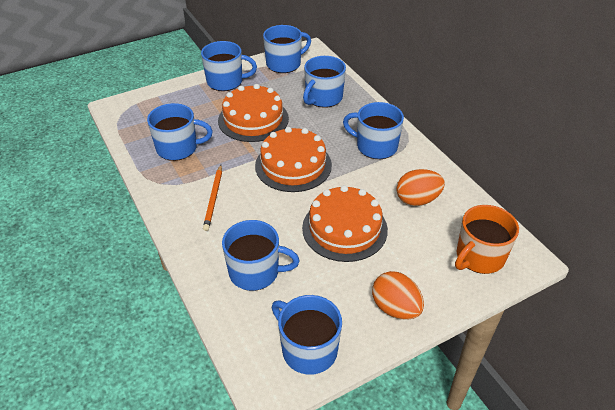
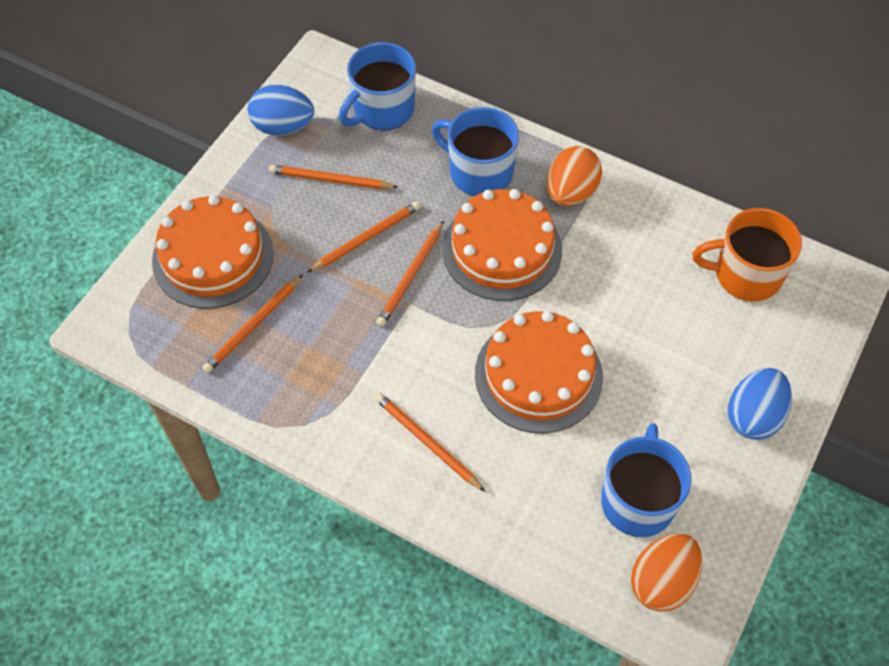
blue egg: 0 -> 2
blue mug: 7 -> 3
orange pencil: 1 -> 5

